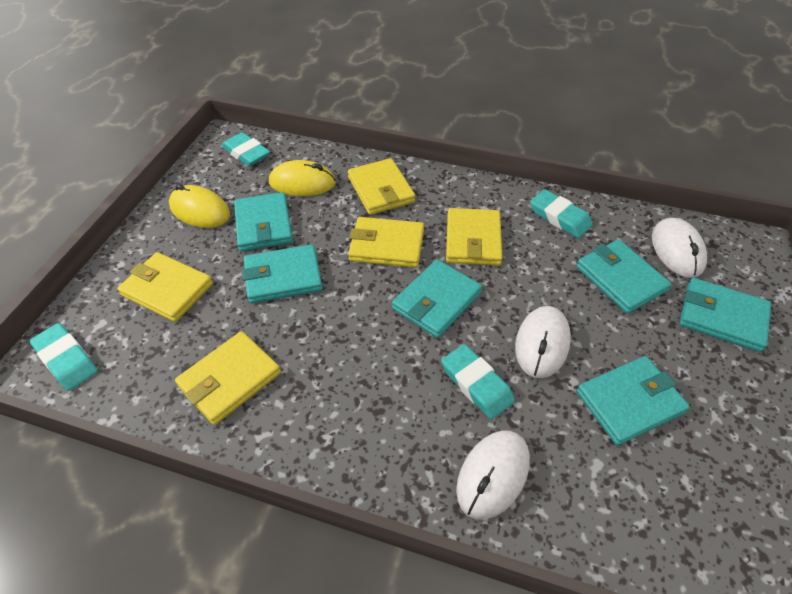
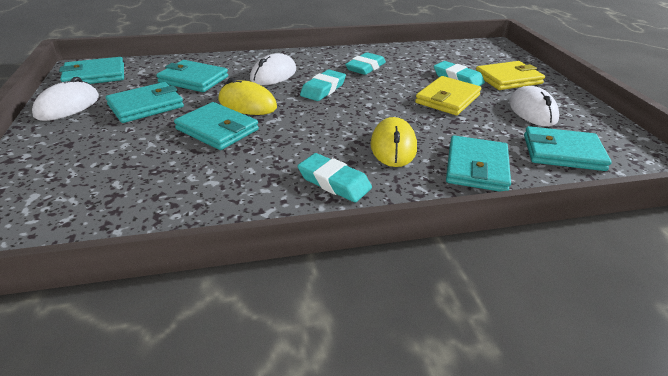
yellow wallet: 5 -> 2

